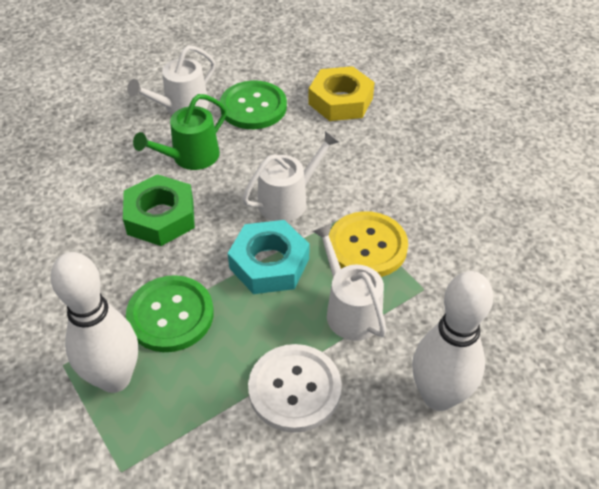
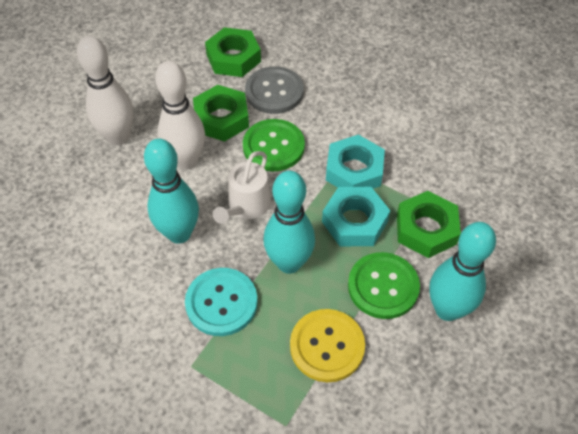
green nut: 1 -> 3
green watering can: 1 -> 0
grey button: 0 -> 1
turquoise bowling pin: 0 -> 3
turquoise button: 0 -> 1
turquoise nut: 1 -> 2
white button: 1 -> 0
white watering can: 3 -> 1
yellow nut: 1 -> 0

